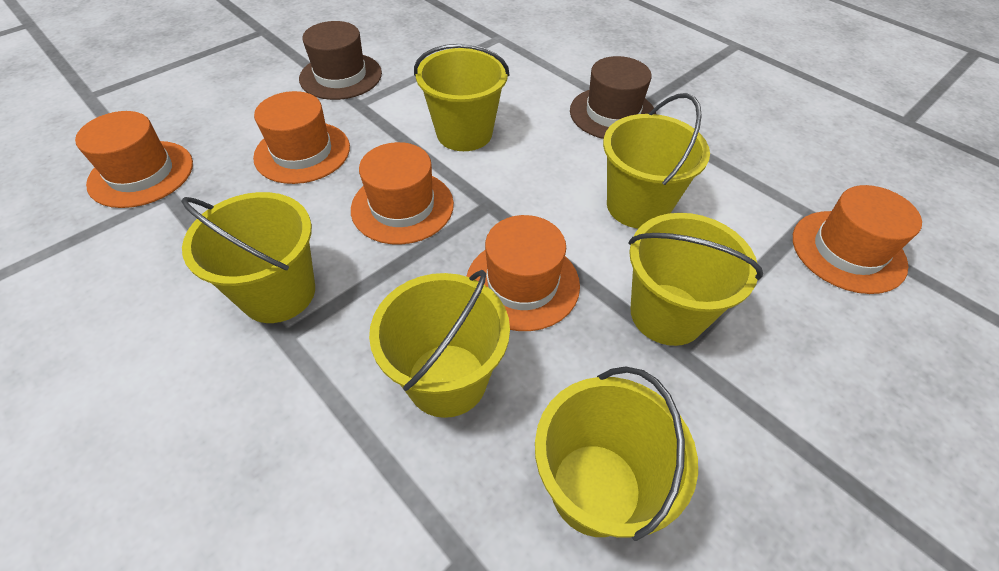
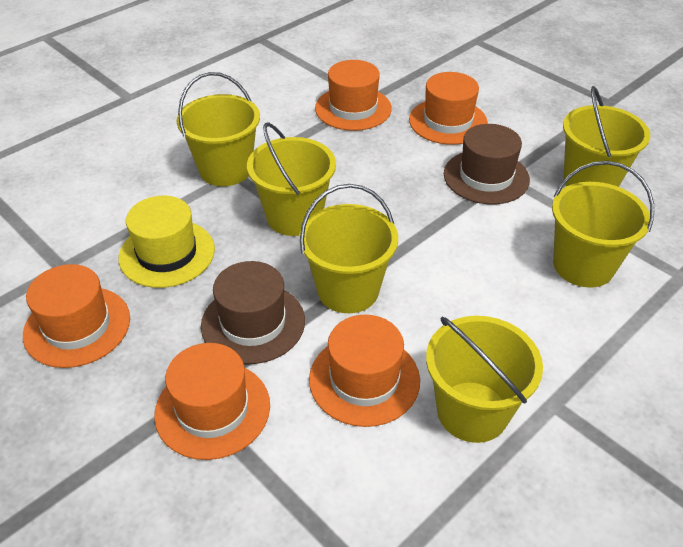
yellow hat: 0 -> 1

